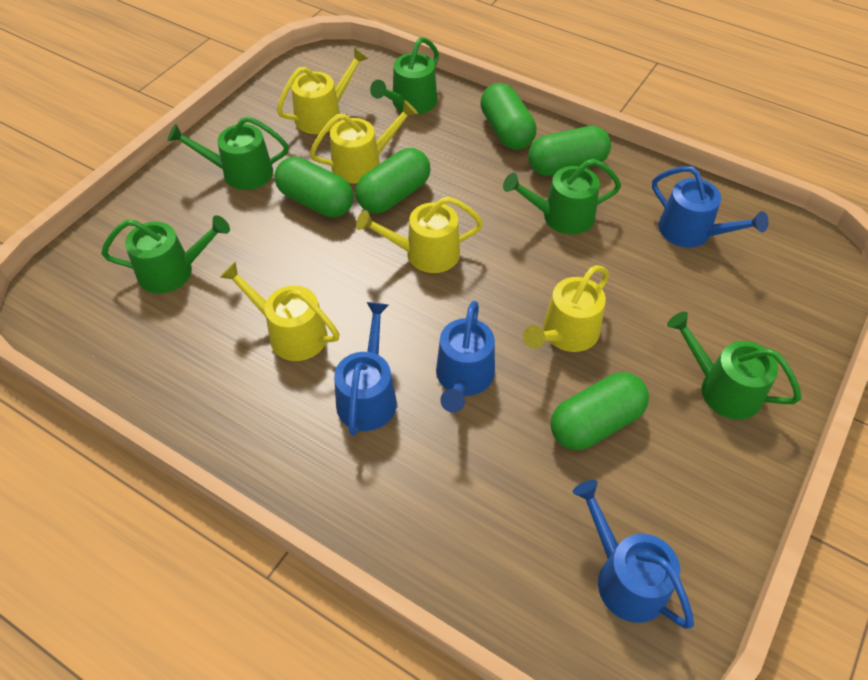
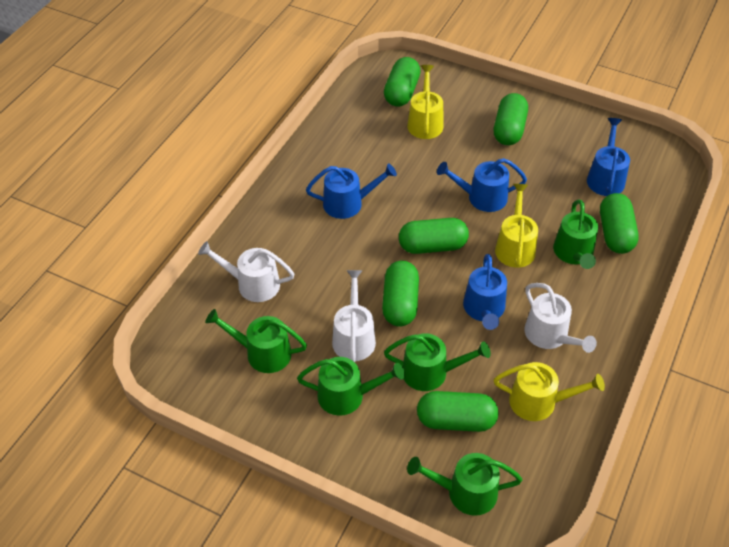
green capsule: 5 -> 6
white watering can: 0 -> 3
yellow watering can: 5 -> 3

